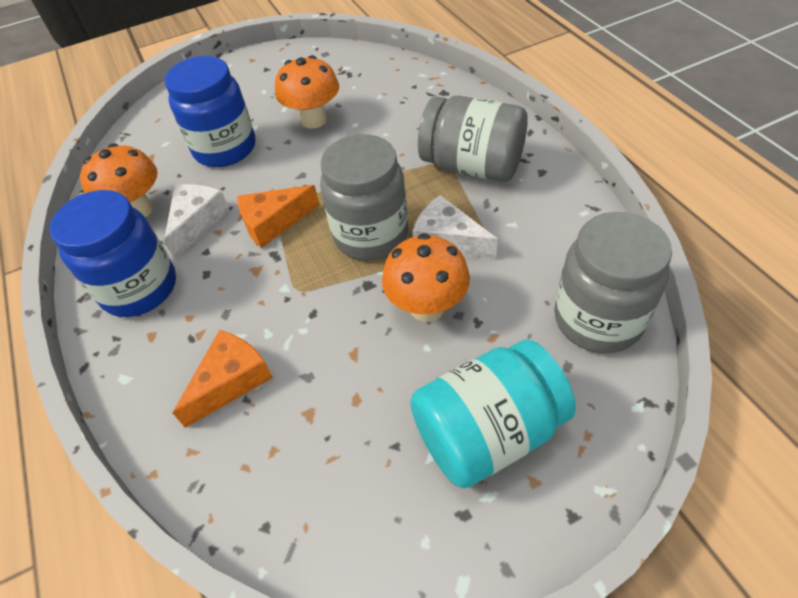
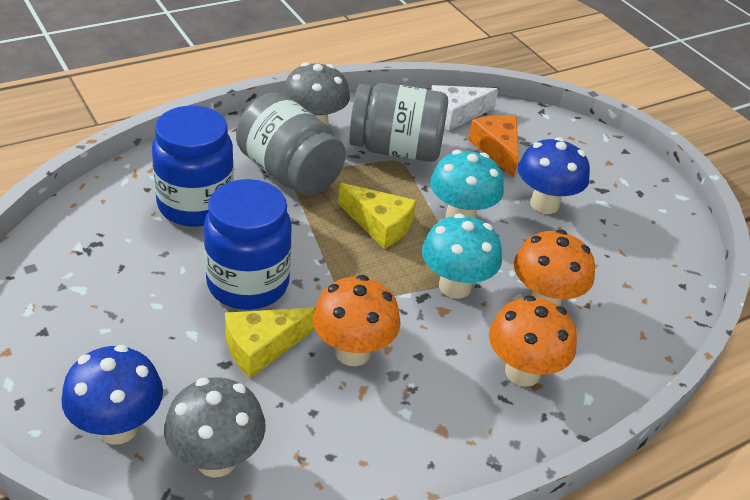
blue mushroom: 0 -> 2
grey jar: 3 -> 2
grey mushroom: 0 -> 2
orange cheese: 2 -> 1
turquoise jar: 1 -> 0
turquoise mushroom: 0 -> 2
white cheese: 2 -> 1
yellow cheese: 0 -> 2

